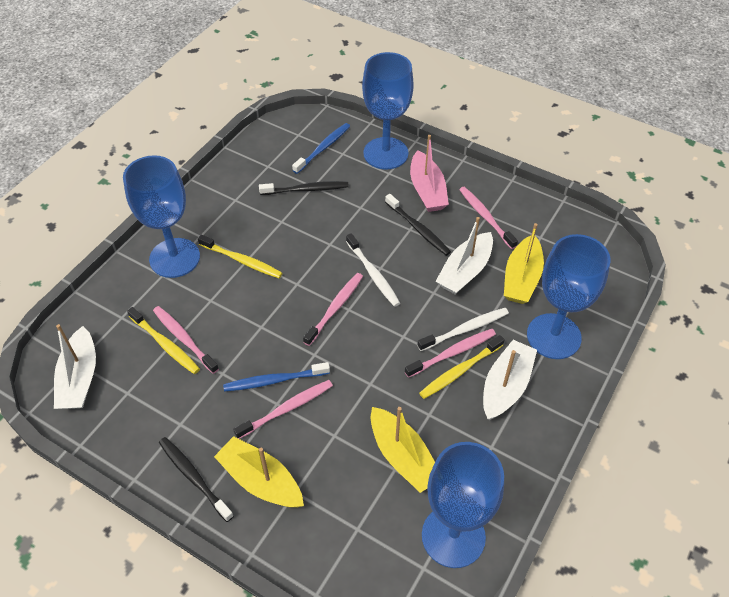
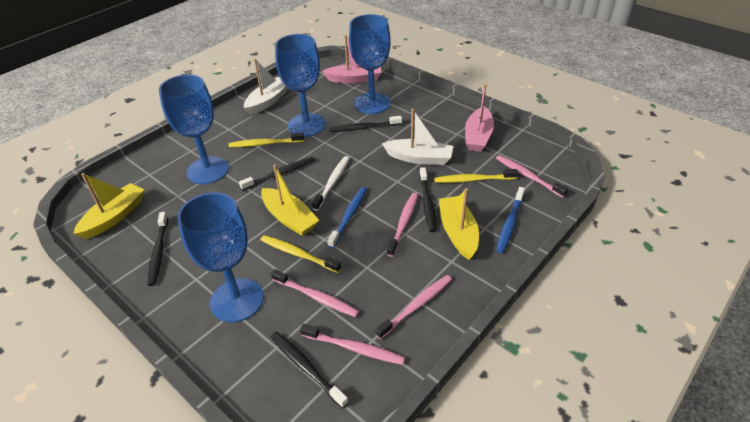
black toothbrush: 3 -> 5
pink boat: 1 -> 2
white boat: 3 -> 2
white toothbrush: 2 -> 1

